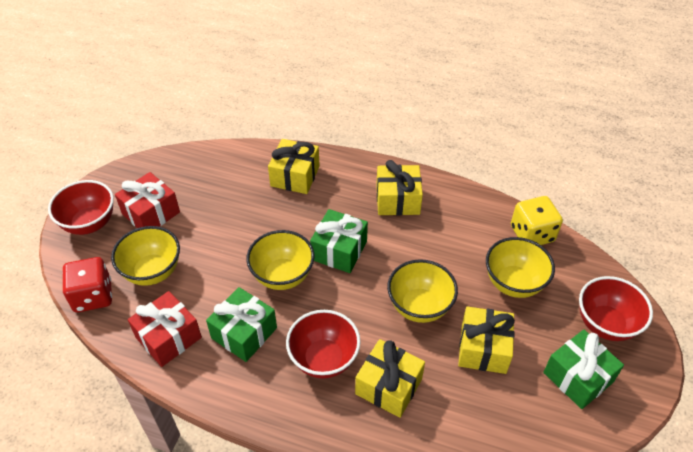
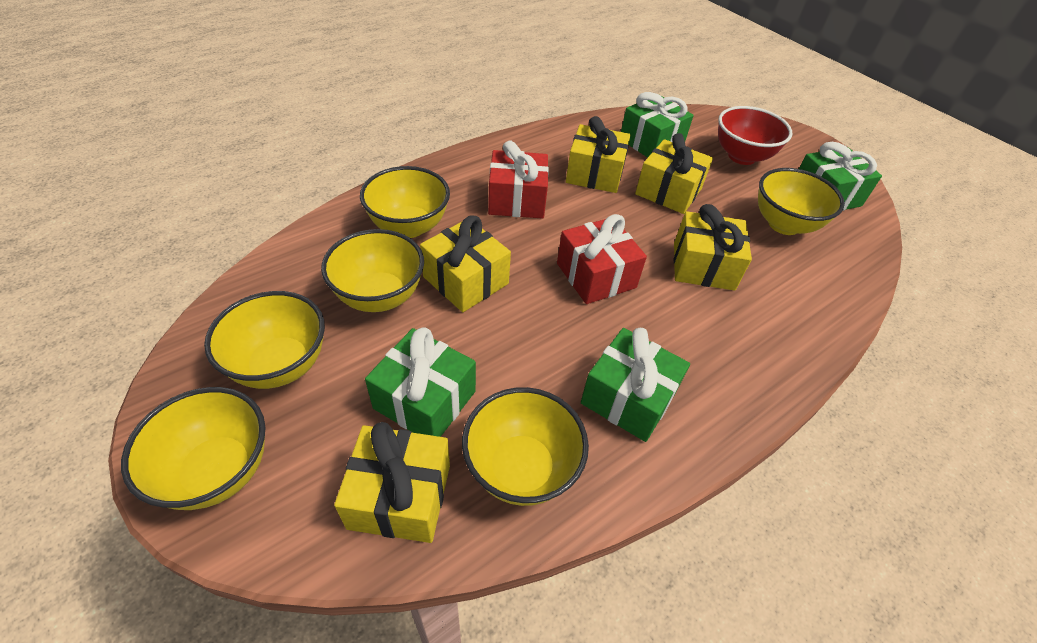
green gift: 3 -> 4
red bowl: 3 -> 1
red dice: 1 -> 0
yellow bowl: 4 -> 6
yellow dice: 1 -> 0
yellow gift: 4 -> 5

